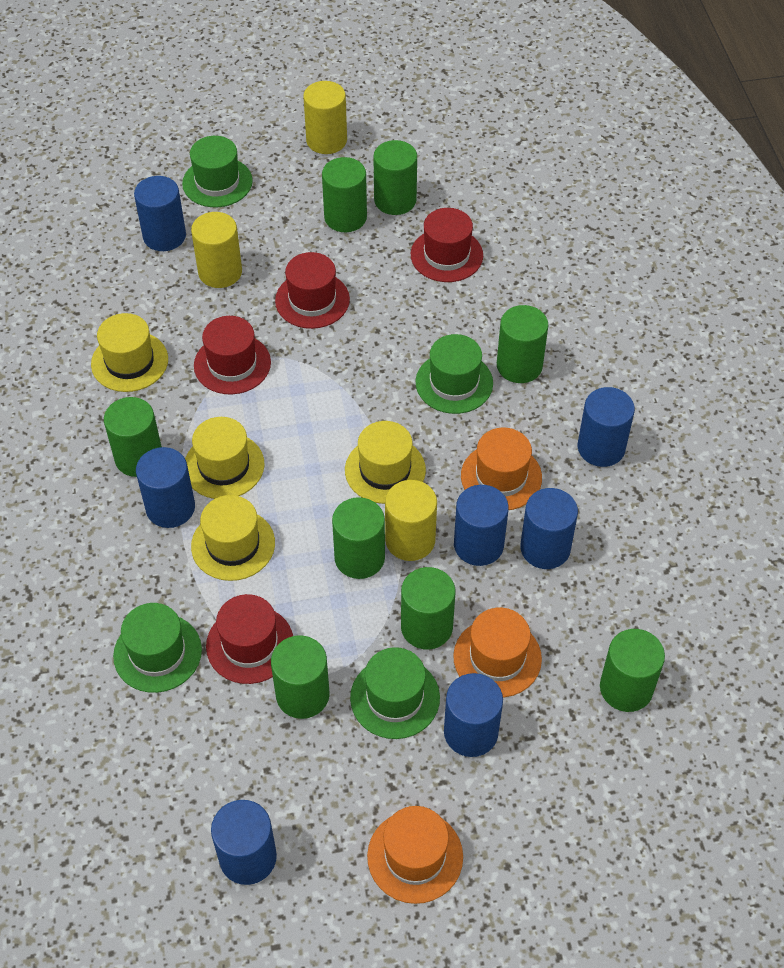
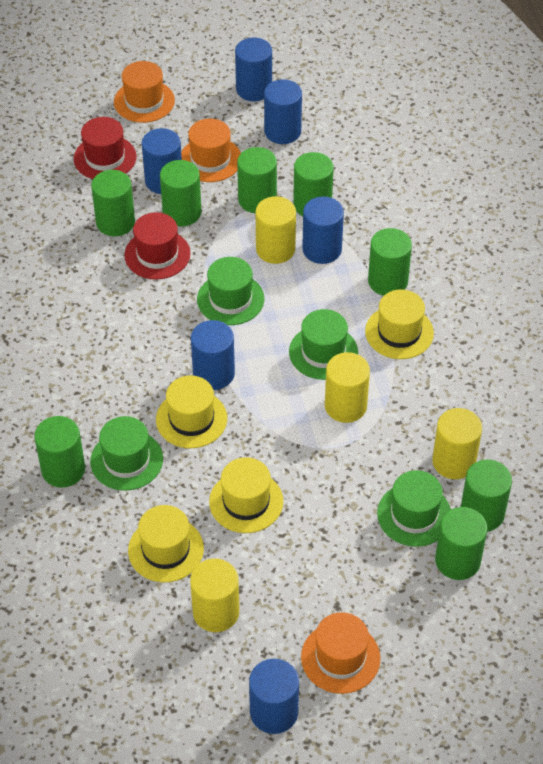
blue cylinder: 7 -> 6
red hat: 4 -> 2
yellow cylinder: 3 -> 4

